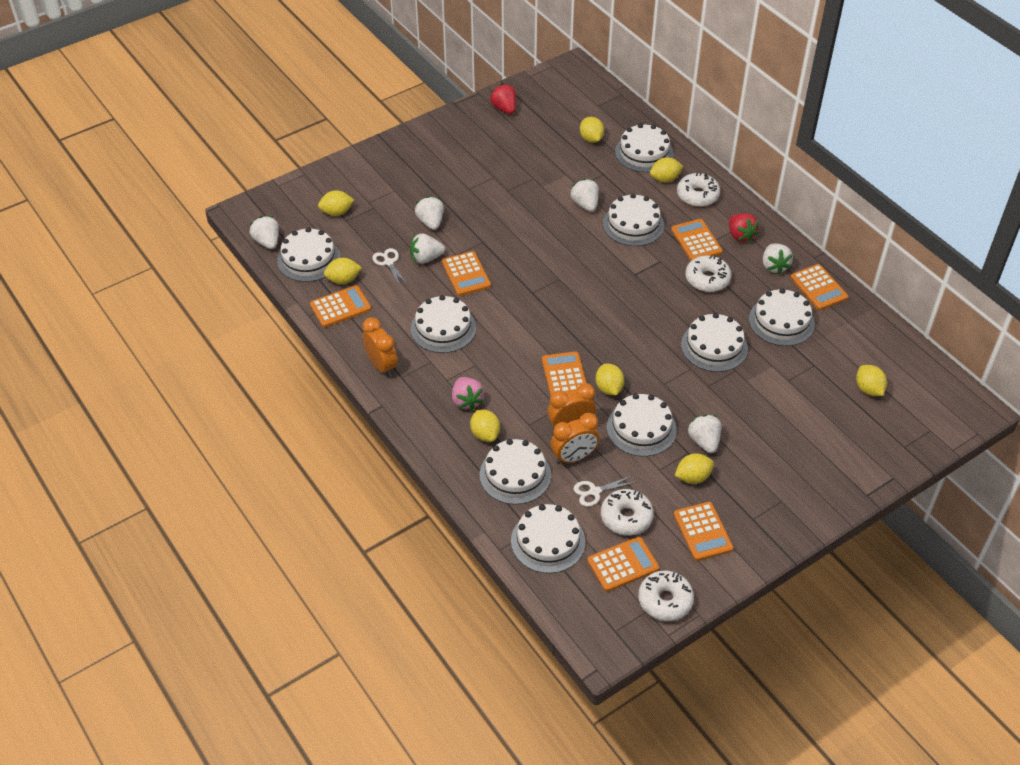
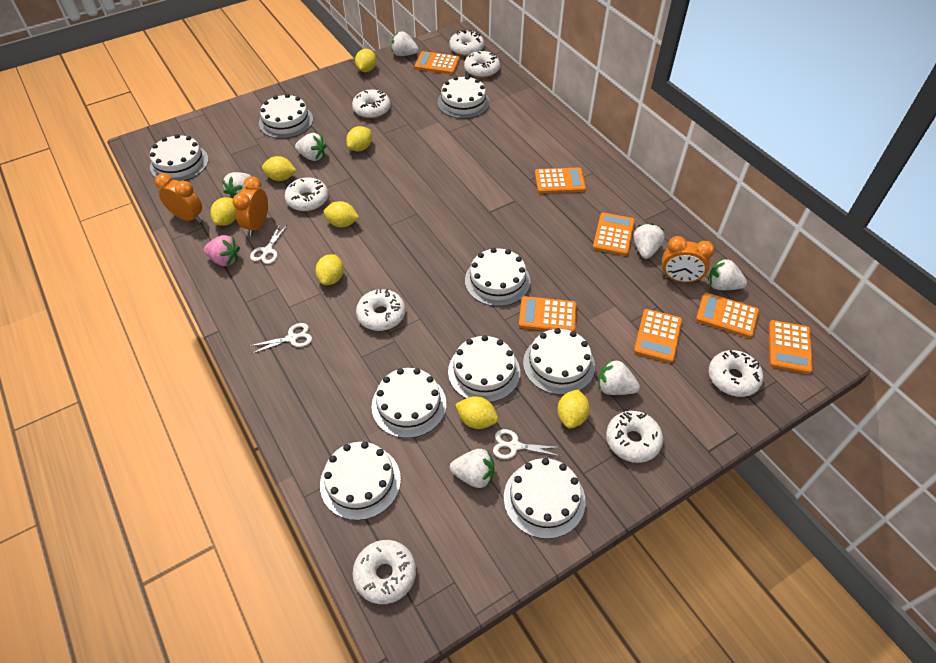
red strawberry: 2 -> 0
white donut: 4 -> 8
white scissors: 2 -> 3
white strawberry: 6 -> 7

